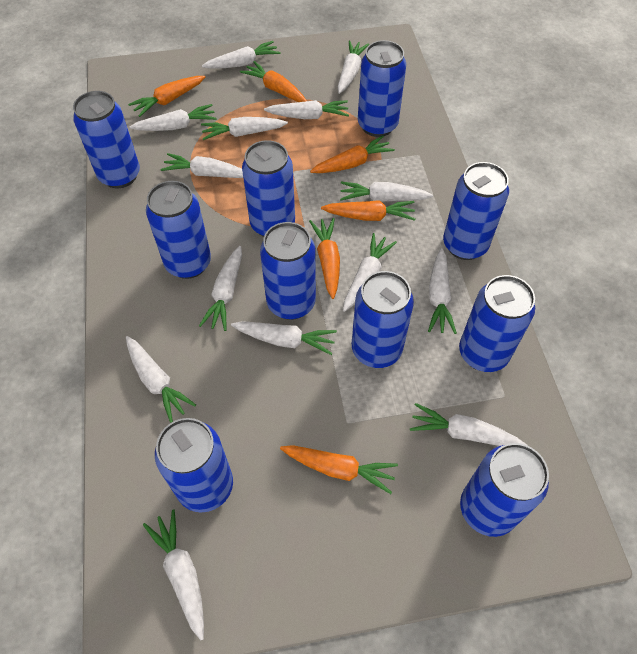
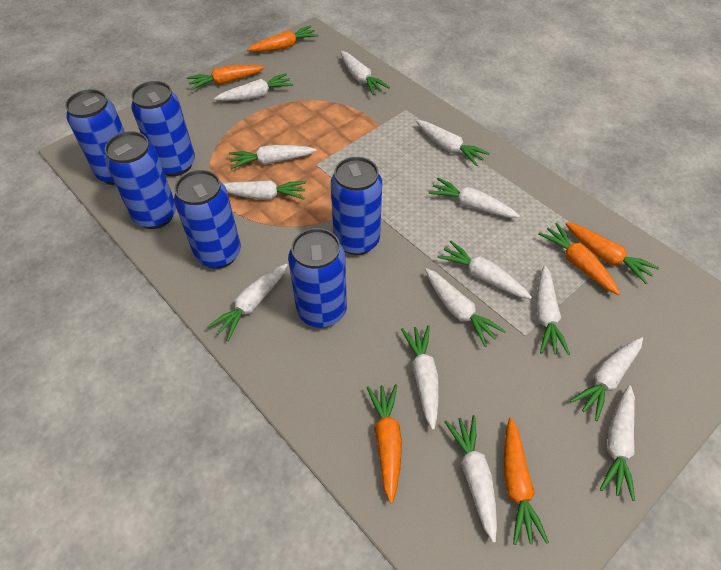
blue can: 10 -> 6

